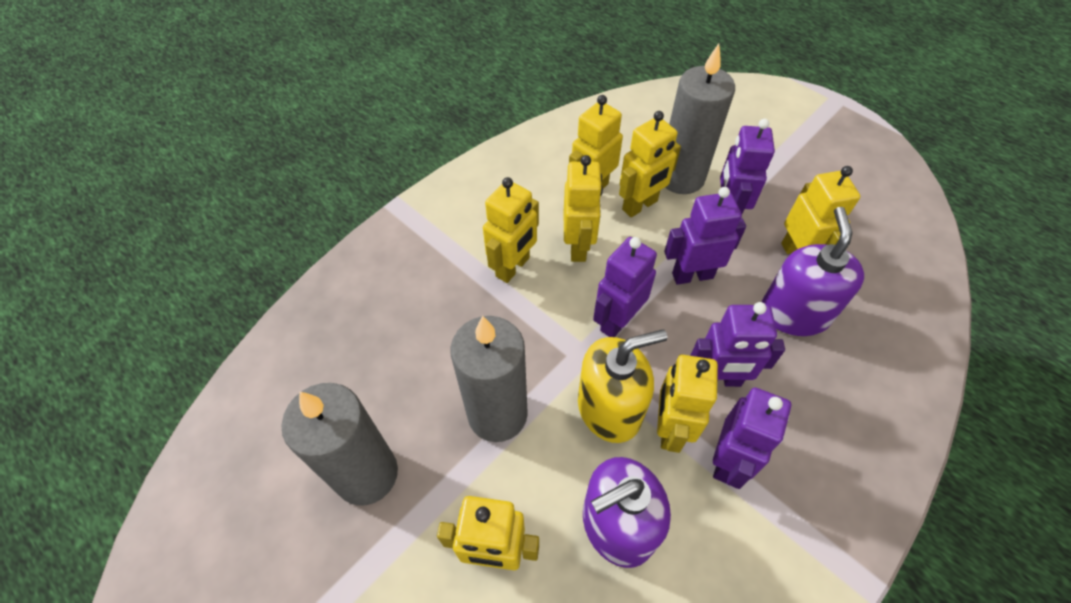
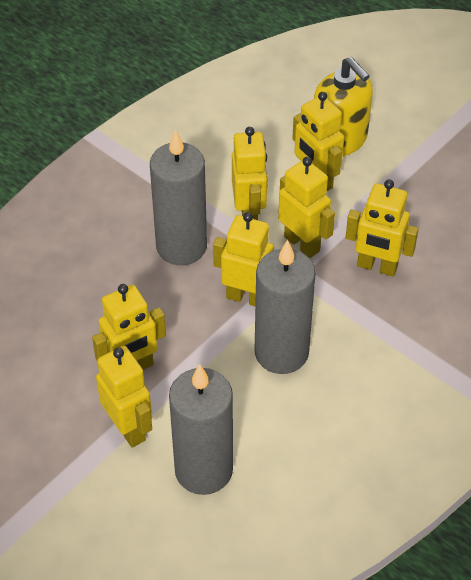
purple robot: 5 -> 0
purple soap dispenser: 2 -> 0

